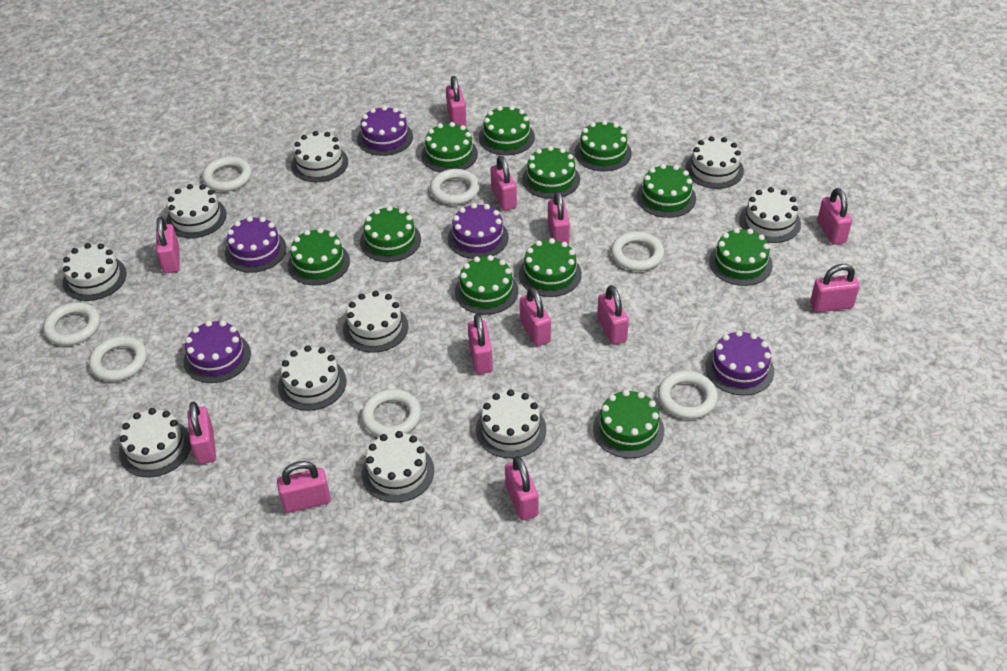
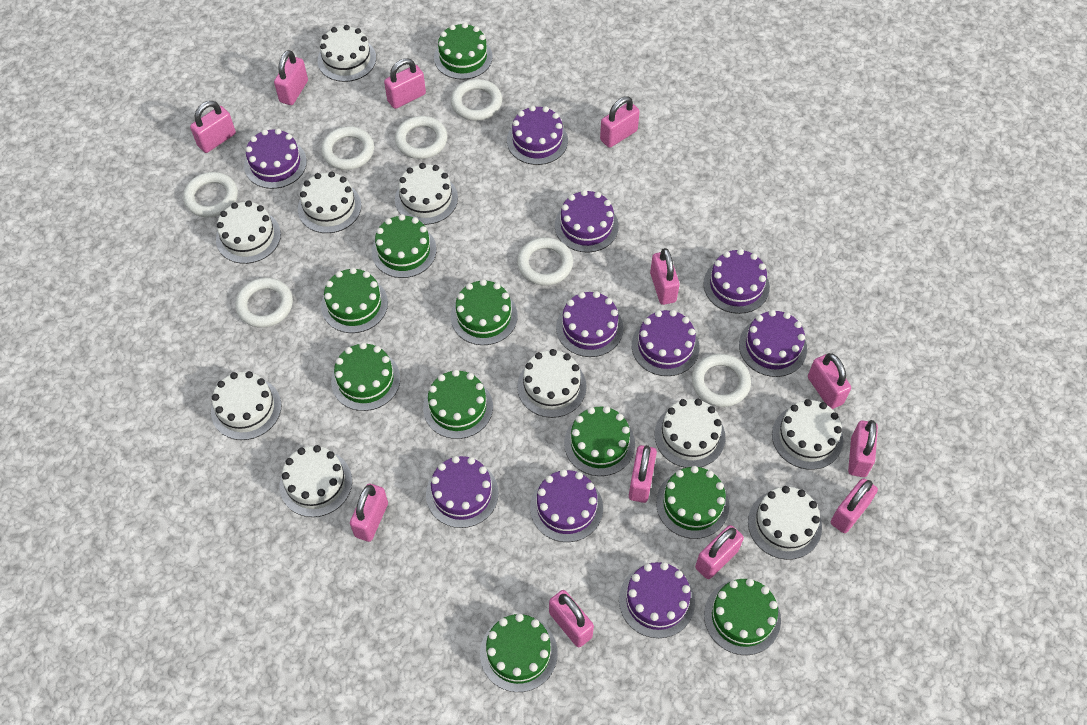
green cake: 11 -> 10
purple cake: 5 -> 10

